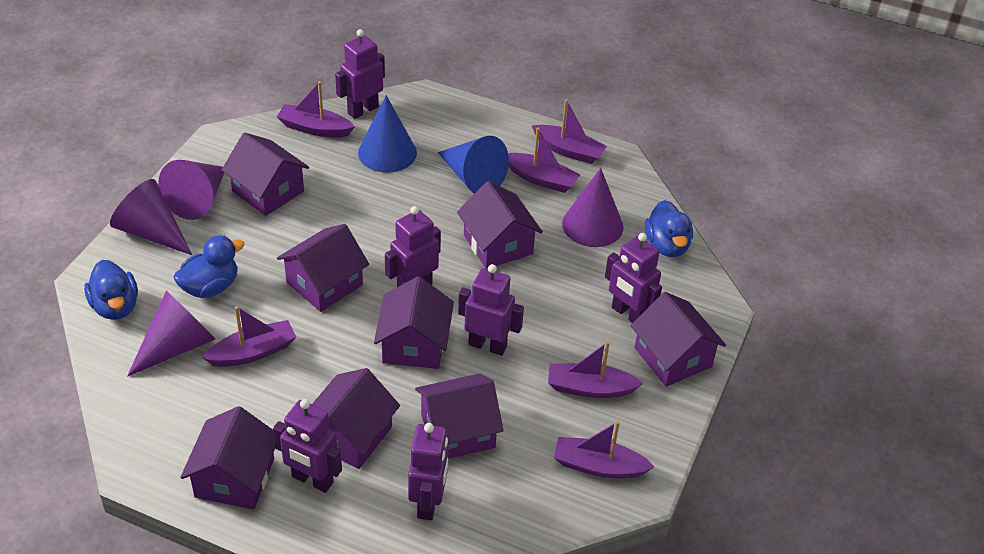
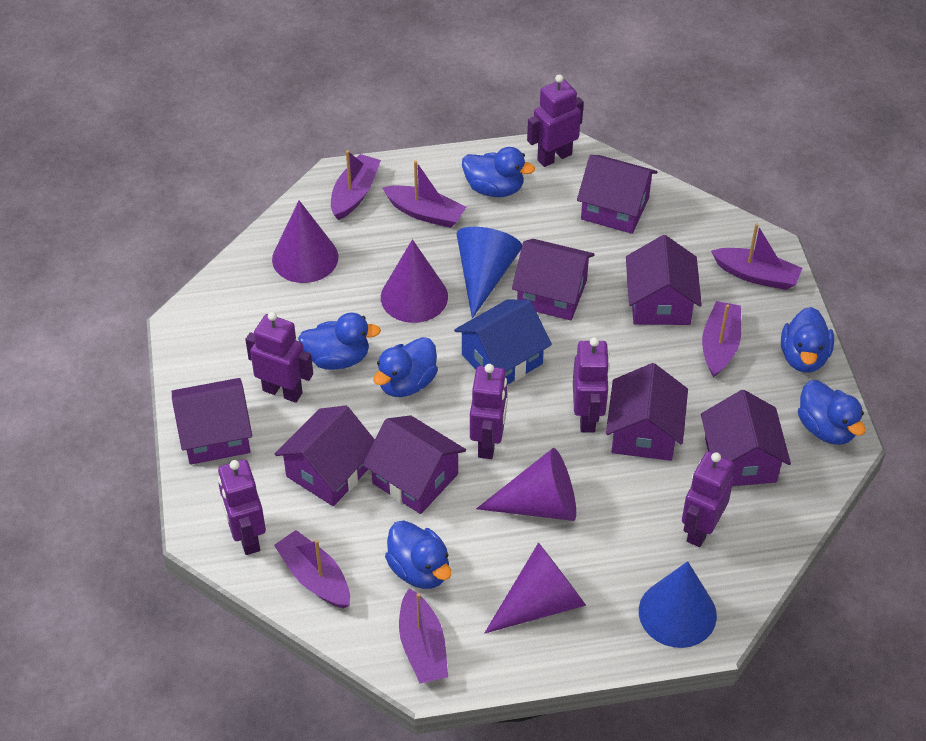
blue duck: 3 -> 6
blue house: 0 -> 1

